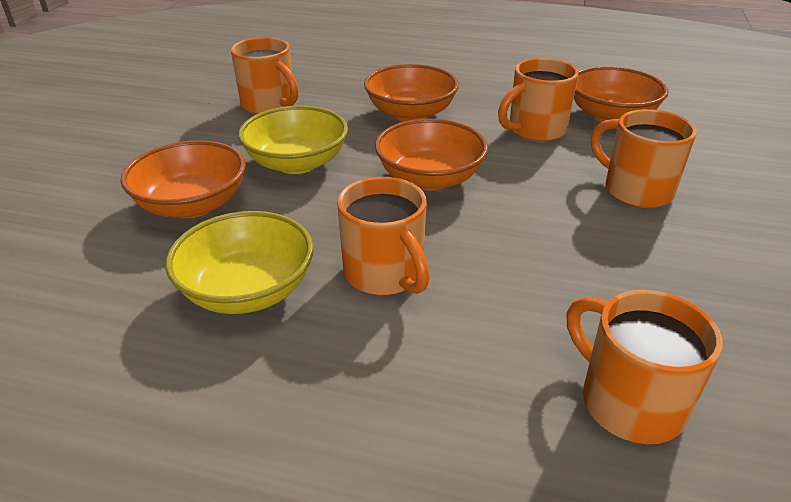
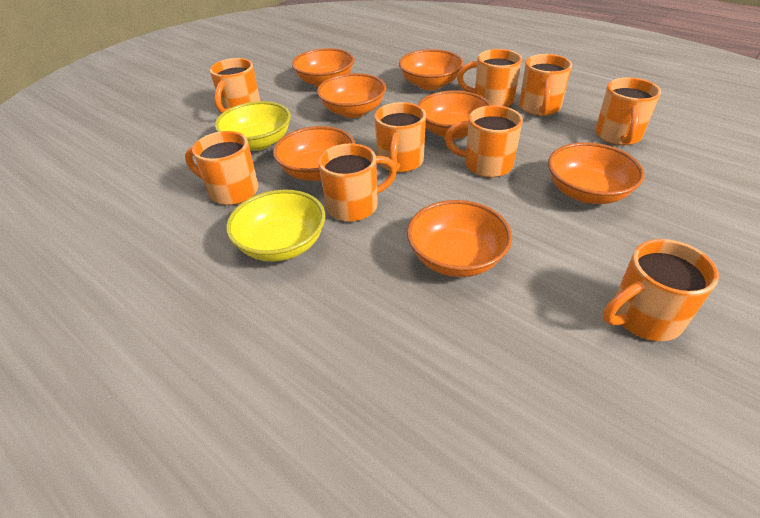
orange bowl: 4 -> 7
orange mug: 5 -> 9

